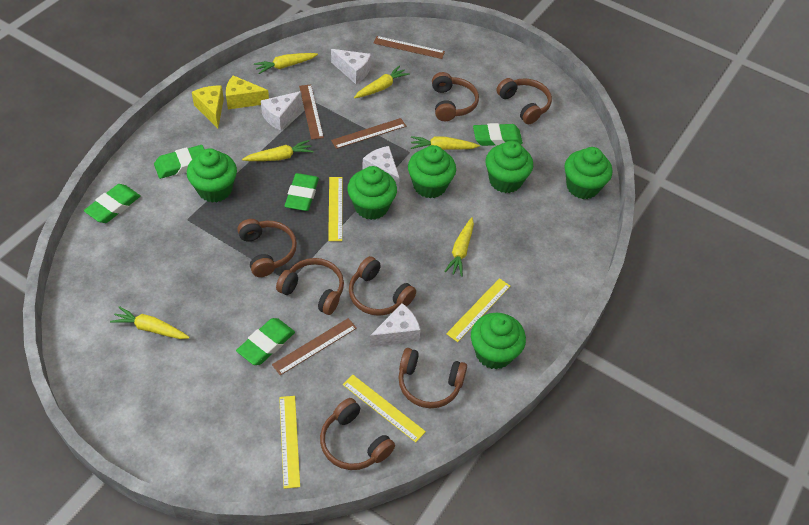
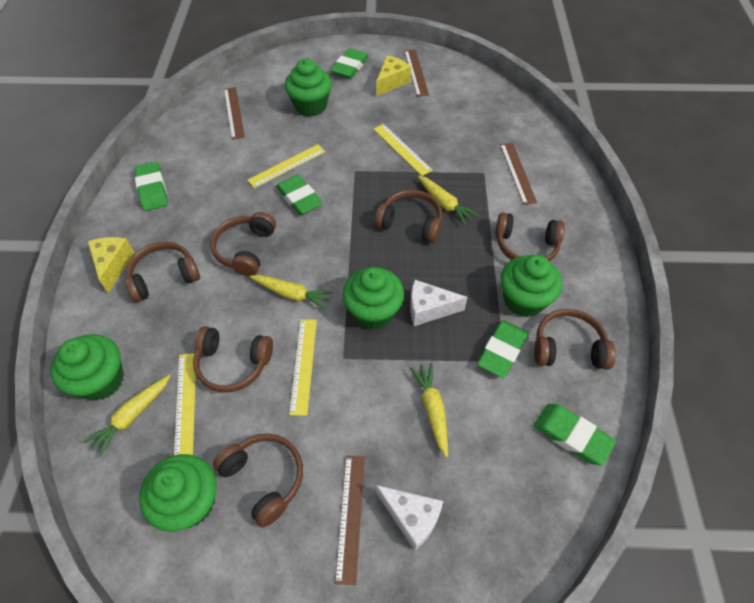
green cupcake: 6 -> 5
white cheese: 4 -> 2
yellow carrot: 6 -> 4

